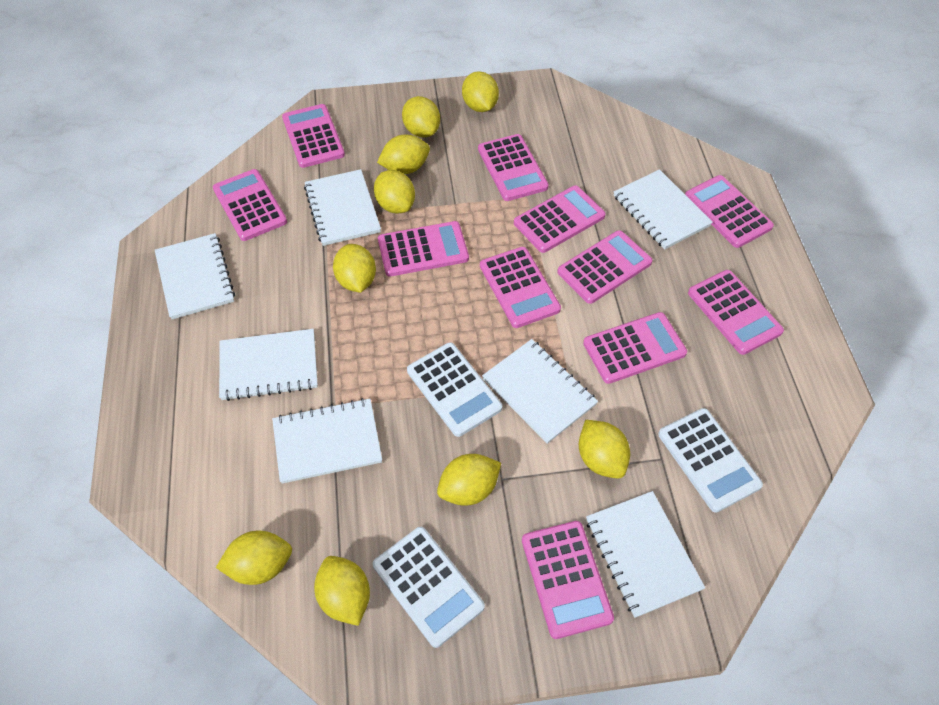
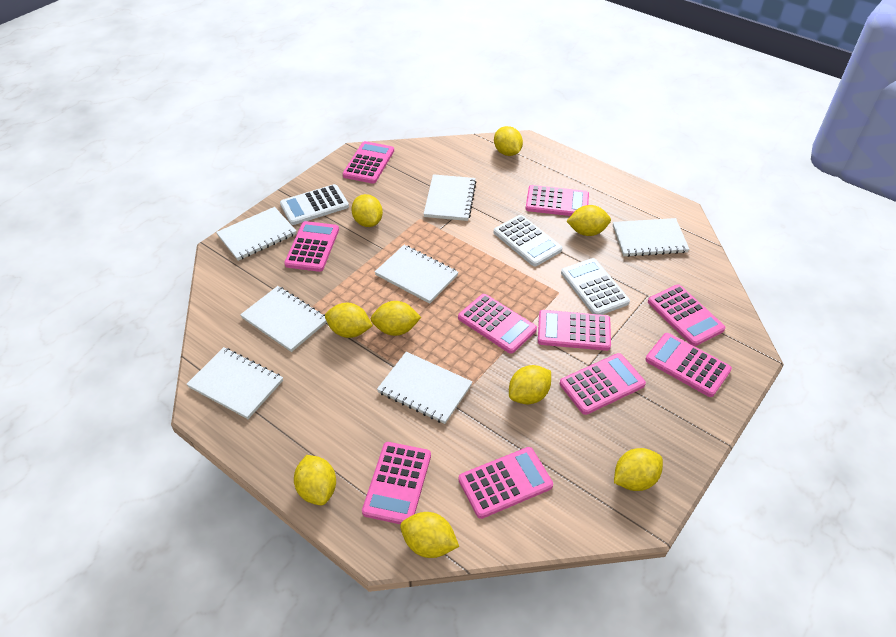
pink calculator: 11 -> 10

